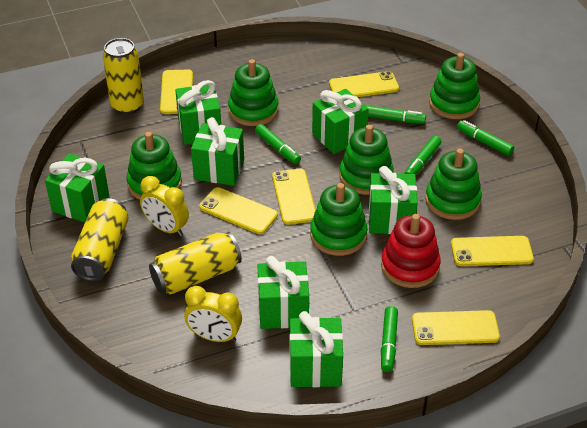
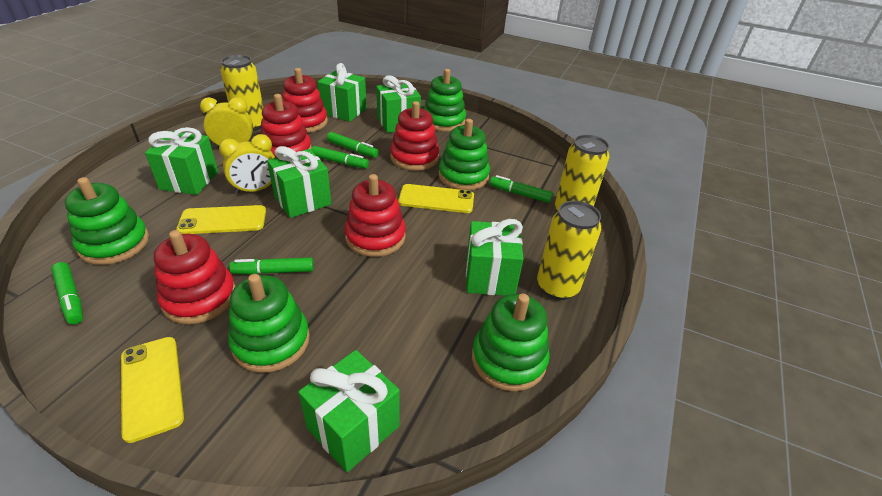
green gift: 7 -> 6
green stacking toy: 6 -> 5
red stacking toy: 1 -> 5
yellow phone: 6 -> 3

